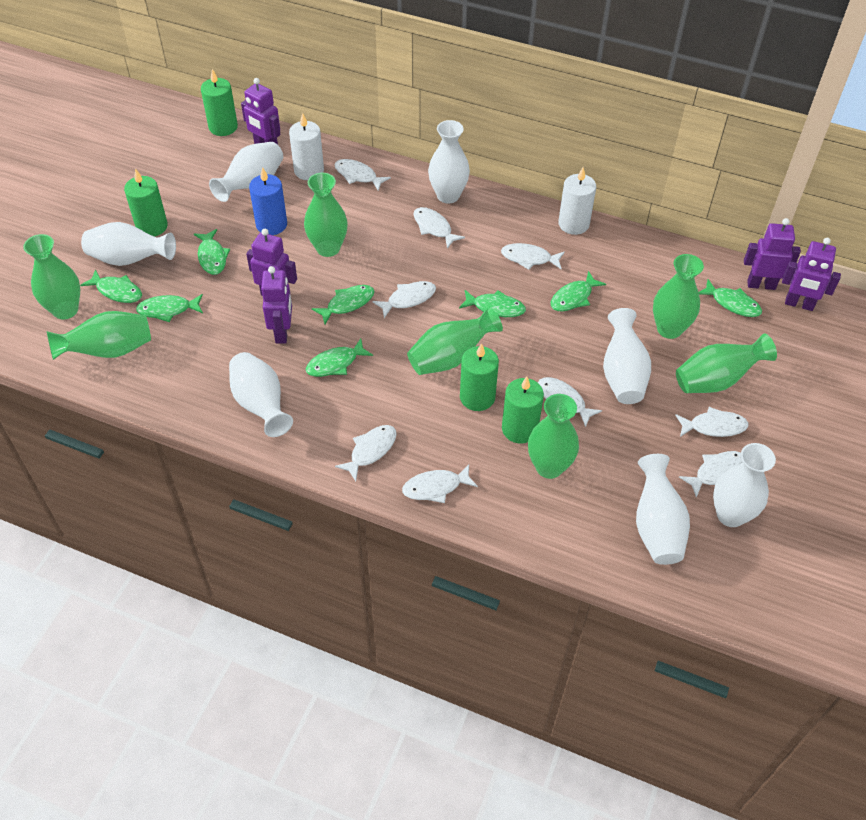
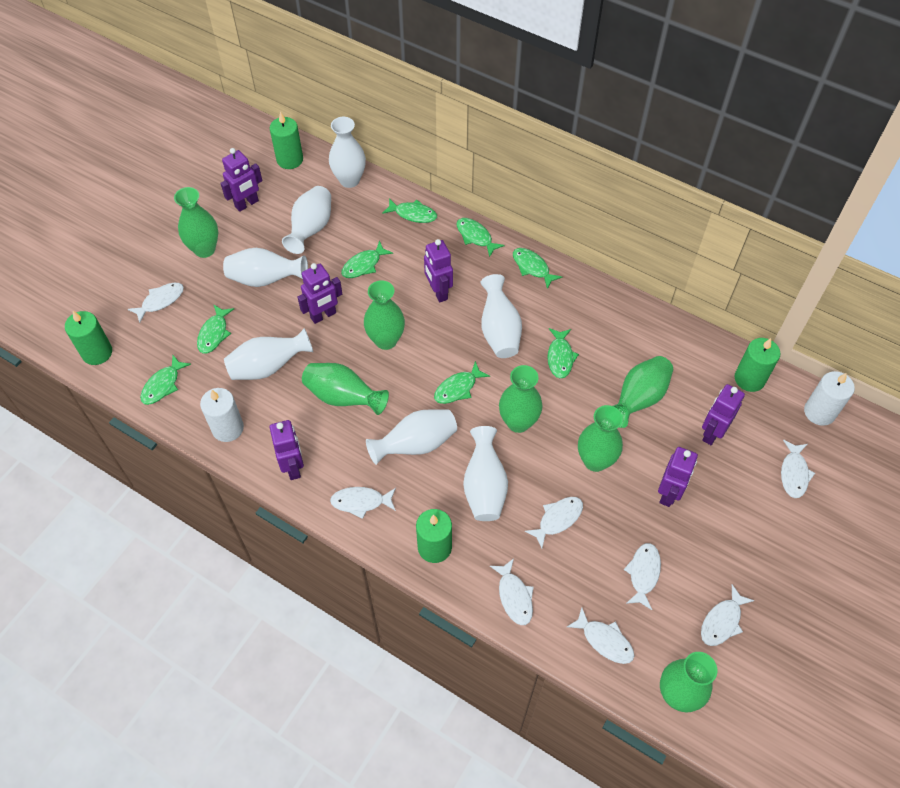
blue candle: 1 -> 0
purple robot: 5 -> 6
white fish: 9 -> 8

